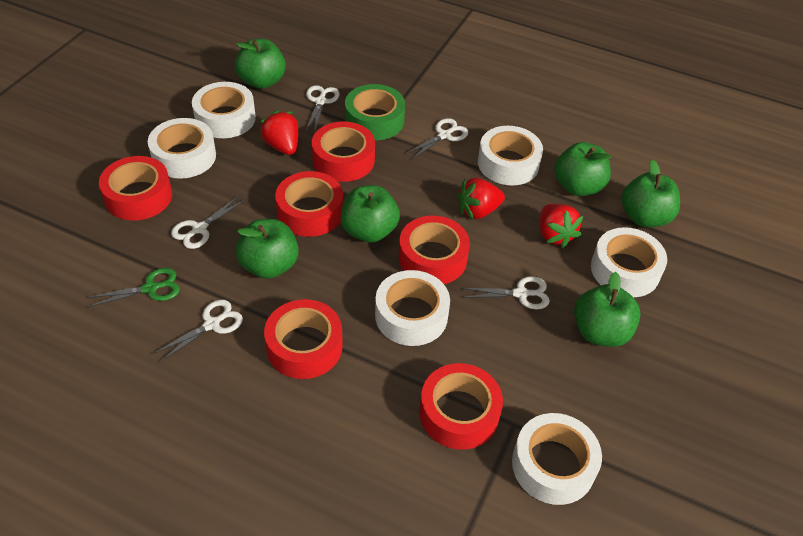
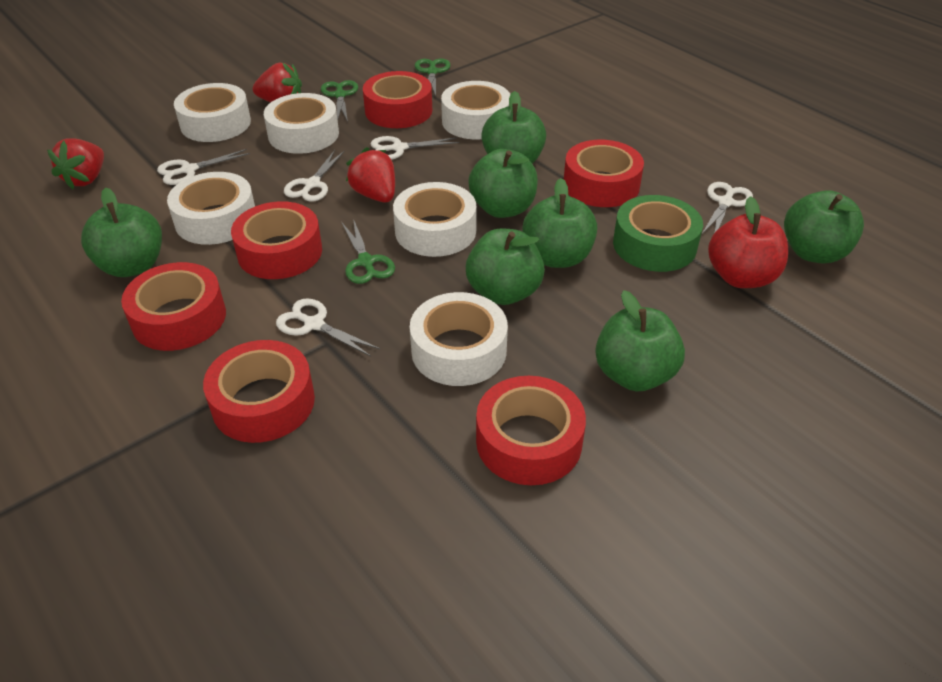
green apple: 6 -> 7
green scissors: 1 -> 3
red apple: 0 -> 1

